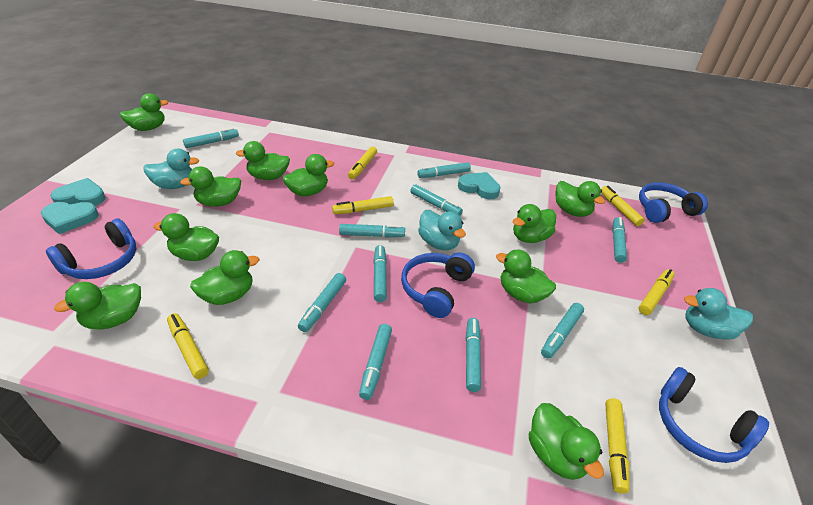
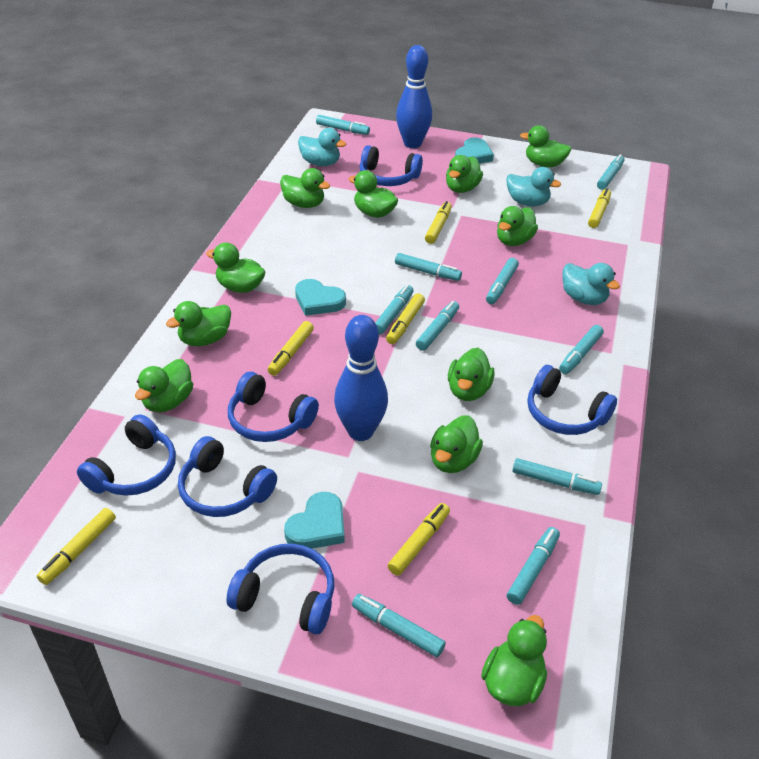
blue bowling pin: 0 -> 2
blue headphones: 4 -> 6

